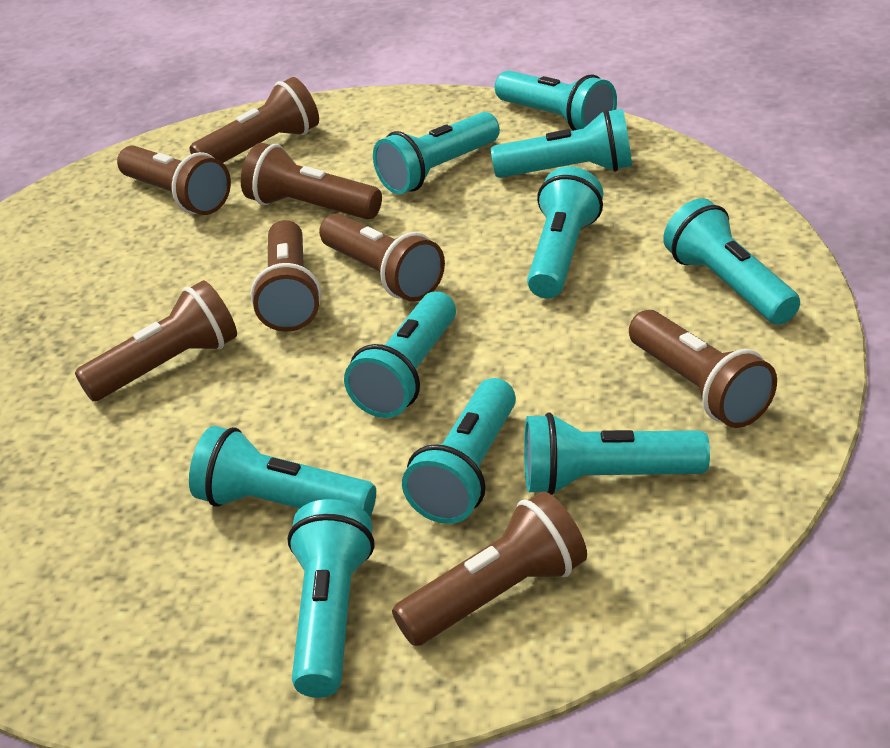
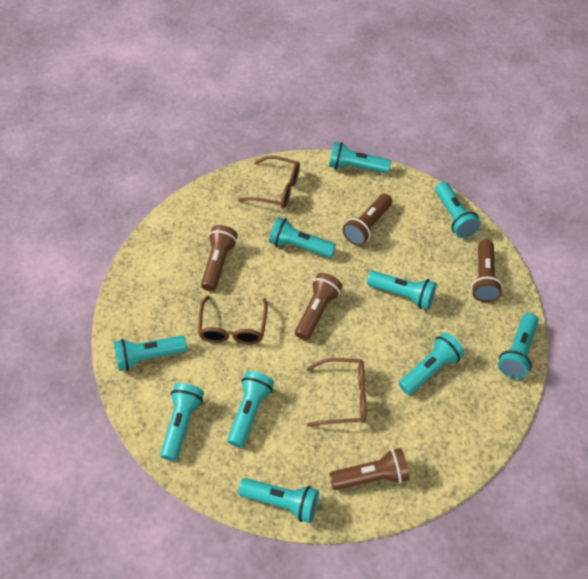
brown flashlight: 8 -> 5
brown glasses: 0 -> 3

